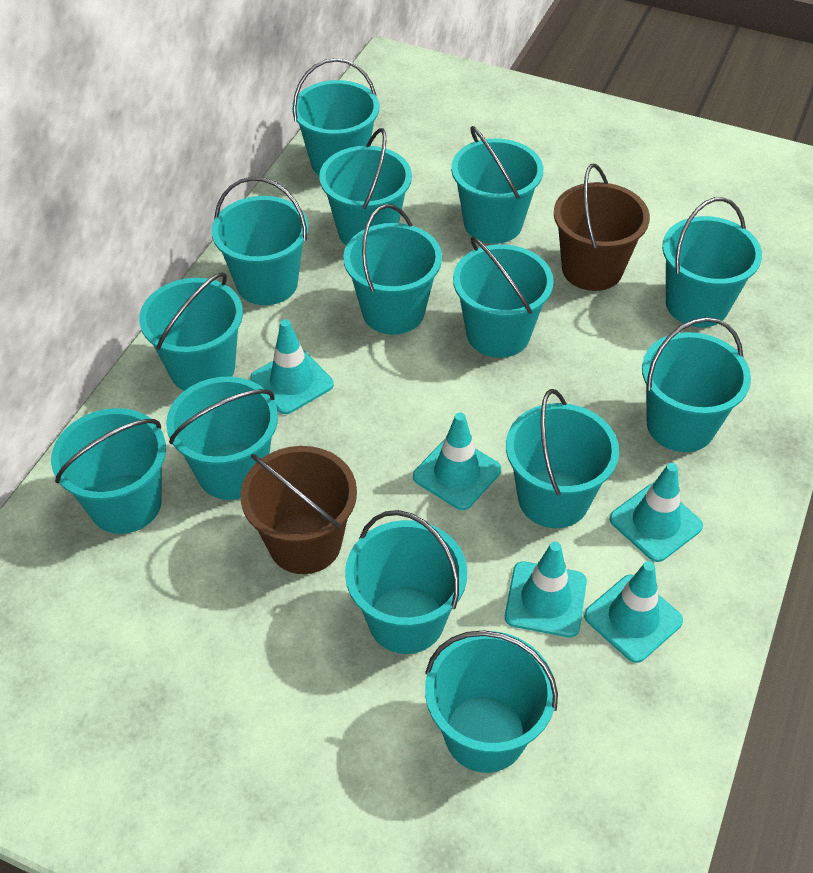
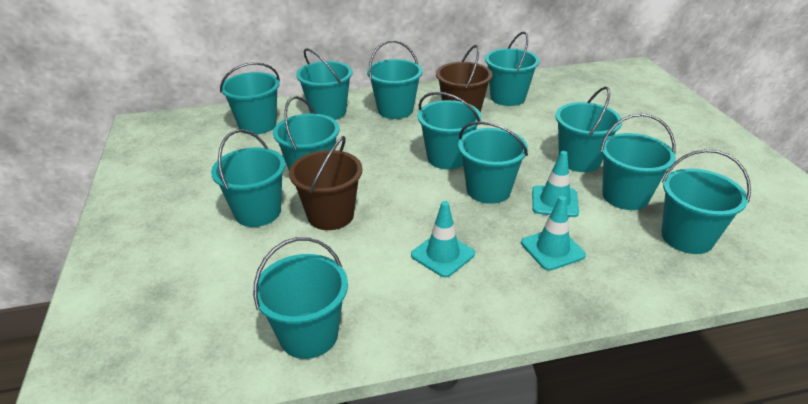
turquoise bucket: 14 -> 12
turquoise traffic cone: 5 -> 3

